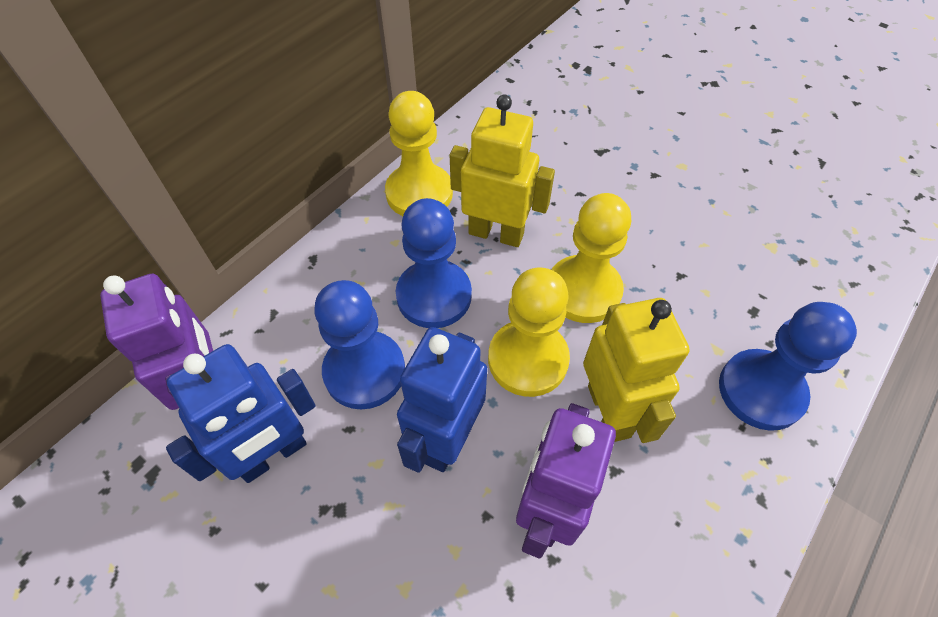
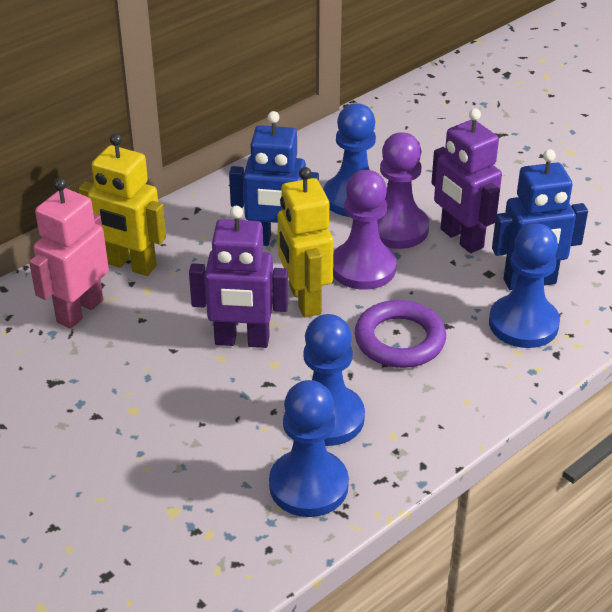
blue pawn: 3 -> 4
pink robot: 0 -> 1
purple pawn: 0 -> 2
purple ring: 0 -> 1
yellow pawn: 3 -> 0

